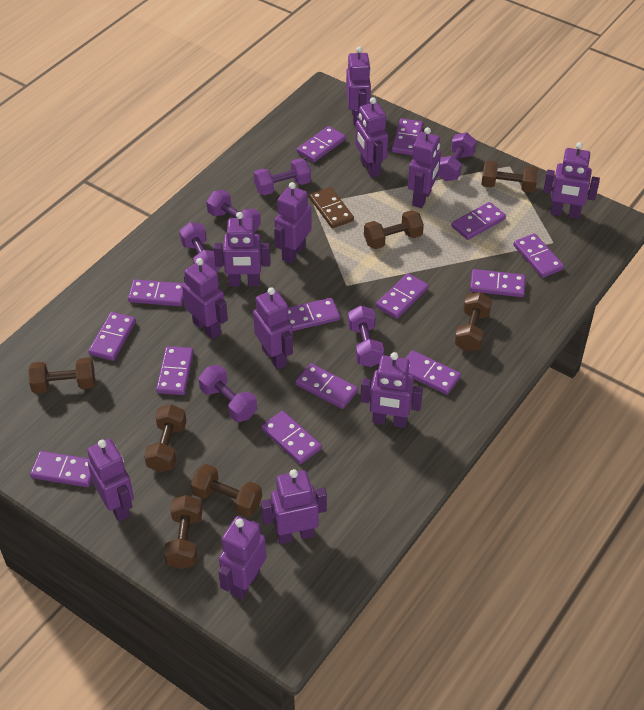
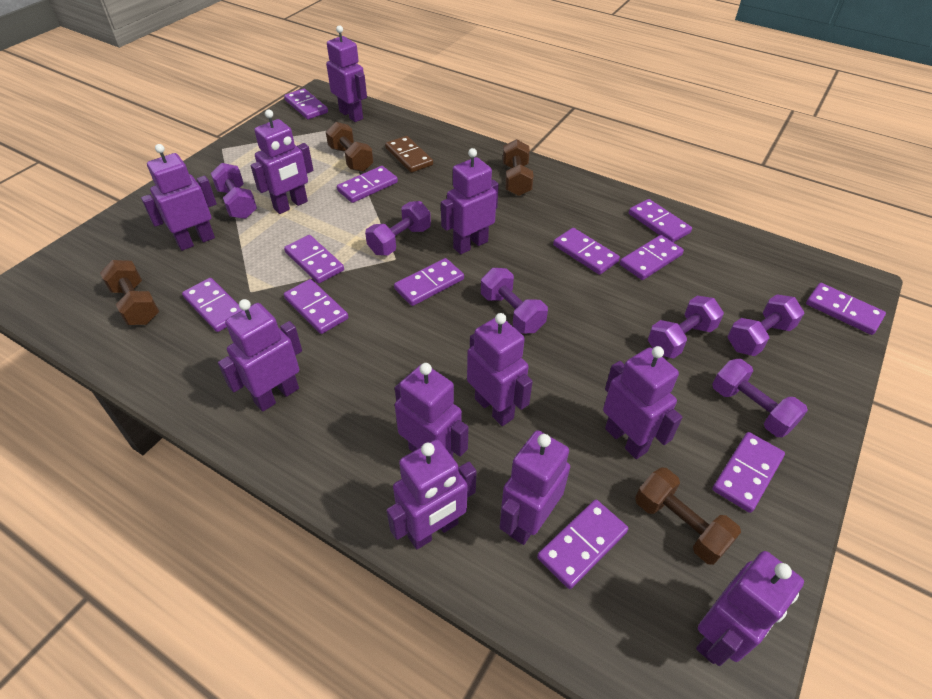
brown dumbbell: 7 -> 4
purple domino: 14 -> 12
purple robot: 12 -> 11

